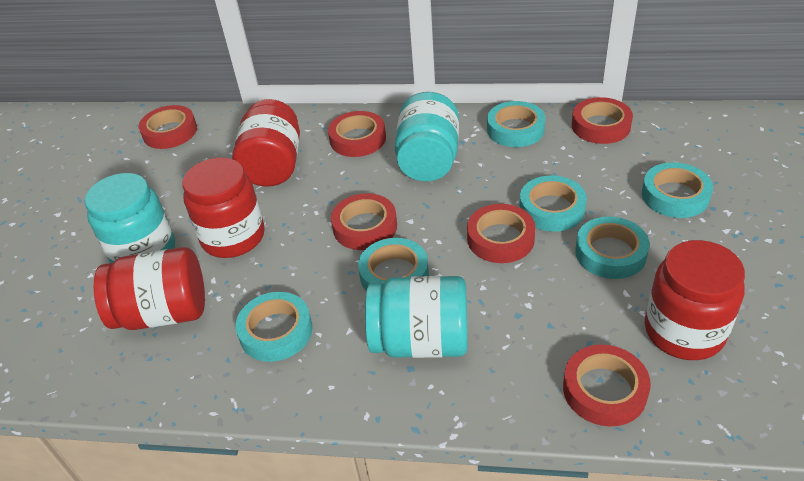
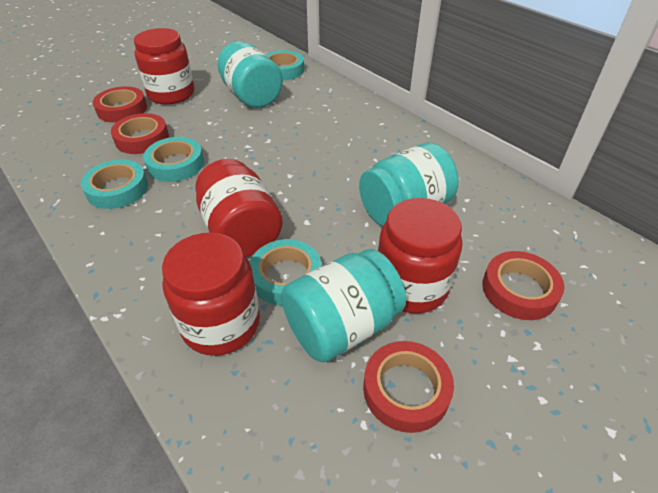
red tape: 6 -> 4
turquoise tape: 6 -> 4

